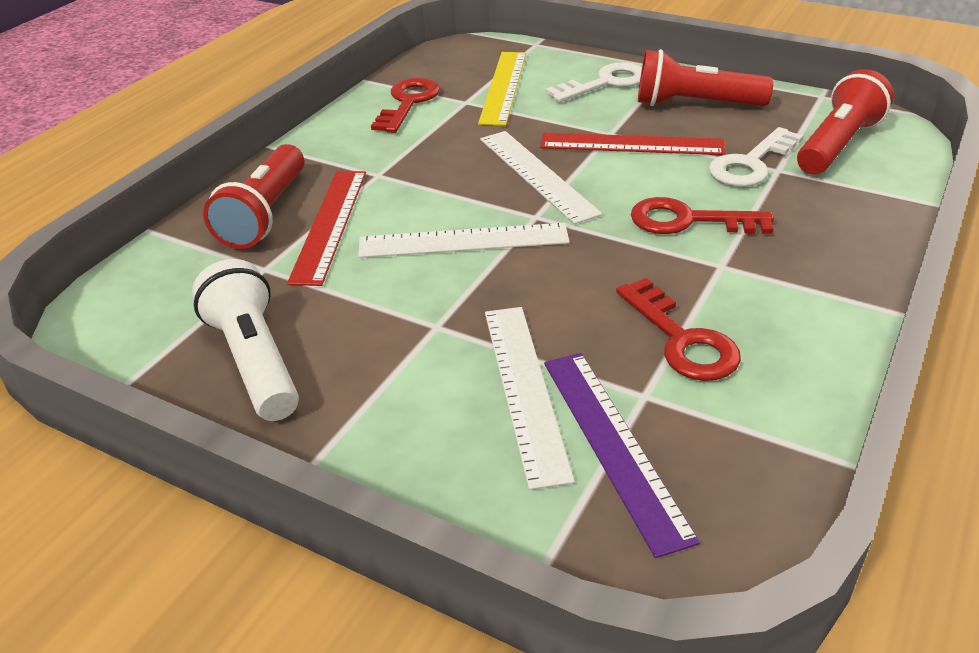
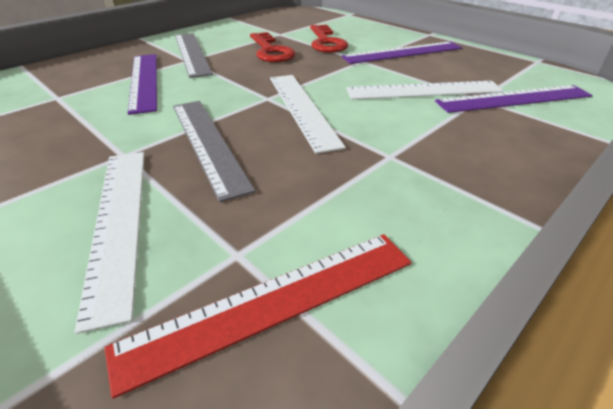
grey ruler: 0 -> 2
purple ruler: 1 -> 3
red flashlight: 3 -> 0
red key: 3 -> 2
red ruler: 2 -> 1
white flashlight: 1 -> 0
white key: 2 -> 0
yellow ruler: 1 -> 0

